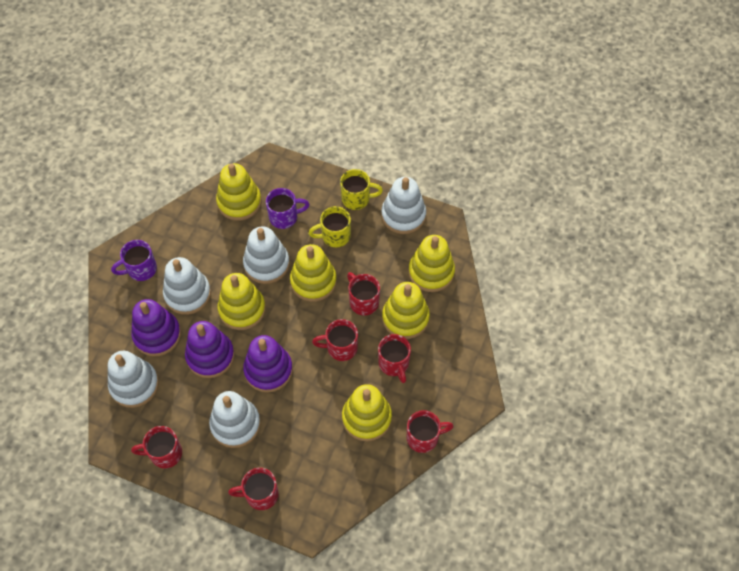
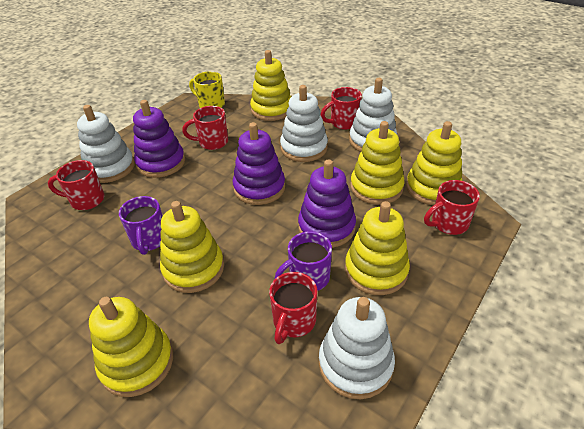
red mug: 6 -> 5
white stacking toy: 5 -> 4
yellow mug: 2 -> 1

